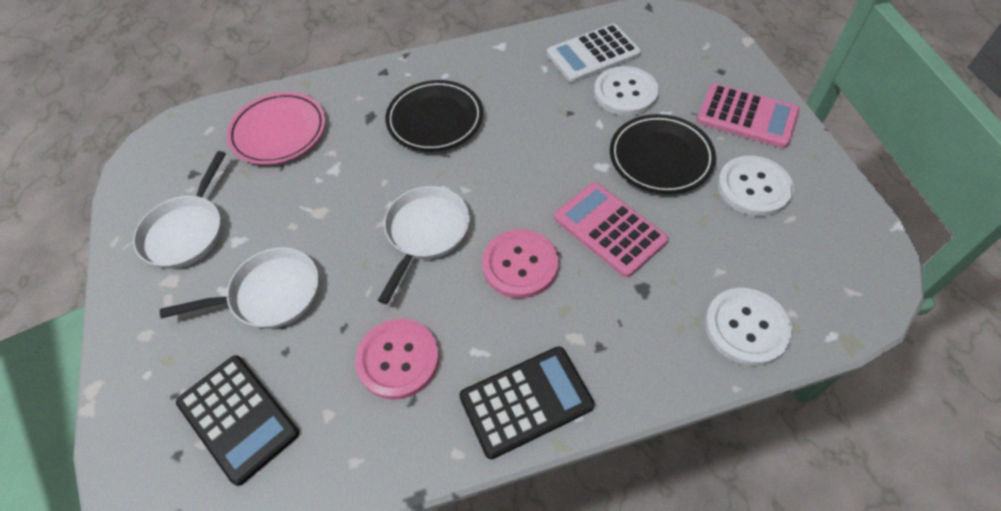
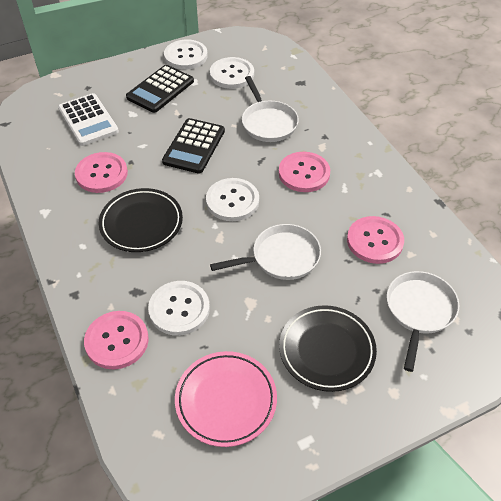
pink button: 2 -> 4
pink calculator: 2 -> 0
white button: 3 -> 4

